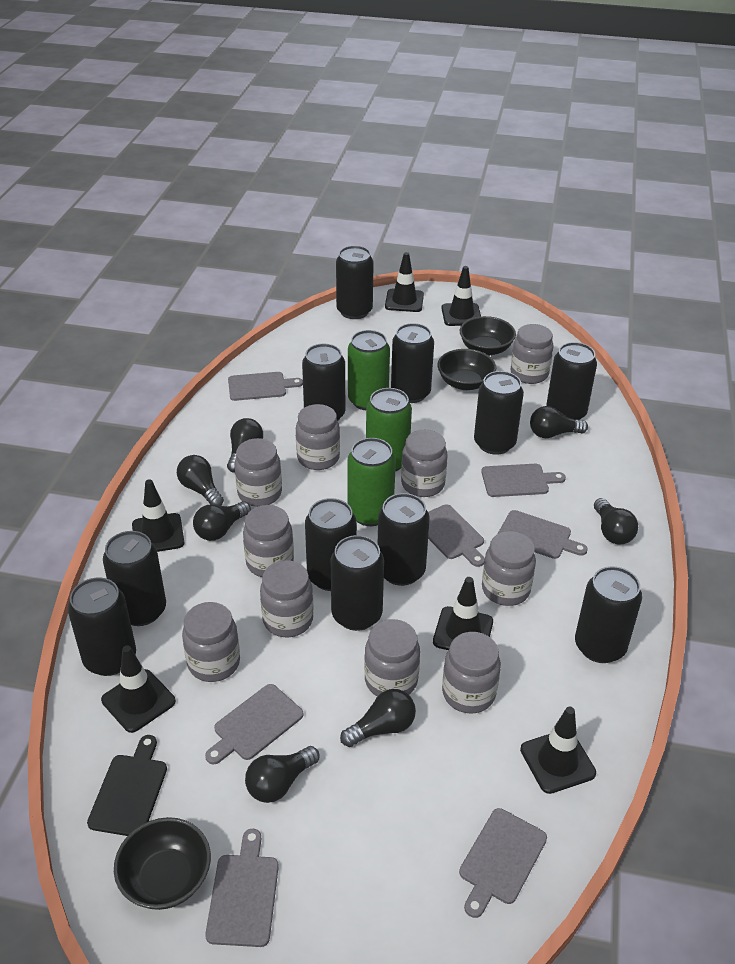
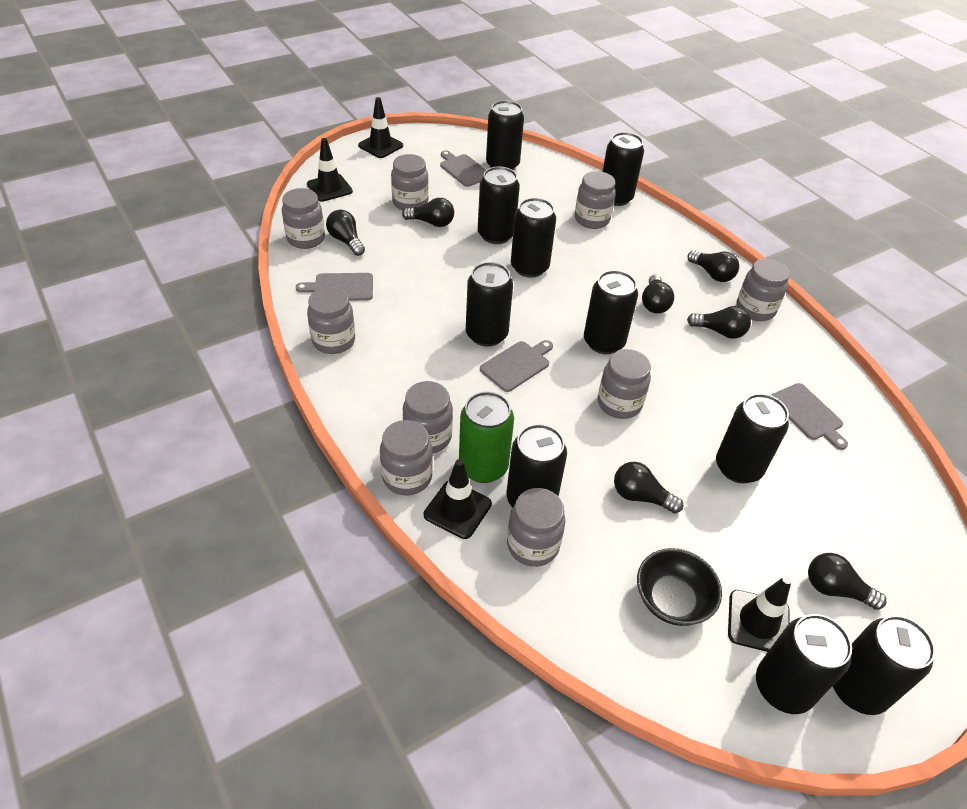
black bowl: 3 -> 1
black can: 11 -> 10
black cutting board: 1 -> 0
black traffic cone: 6 -> 4
green can: 3 -> 1
grey cutting board: 7 -> 4
grey jar: 10 -> 9

